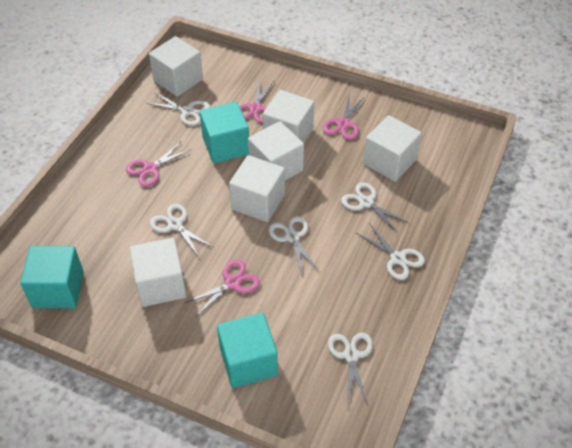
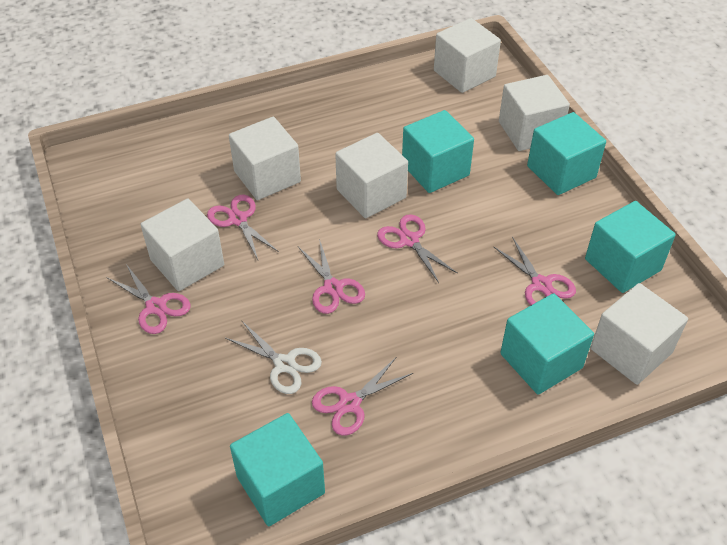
pink scissors: 4 -> 6
turquoise cube: 3 -> 5
white scissors: 6 -> 1

